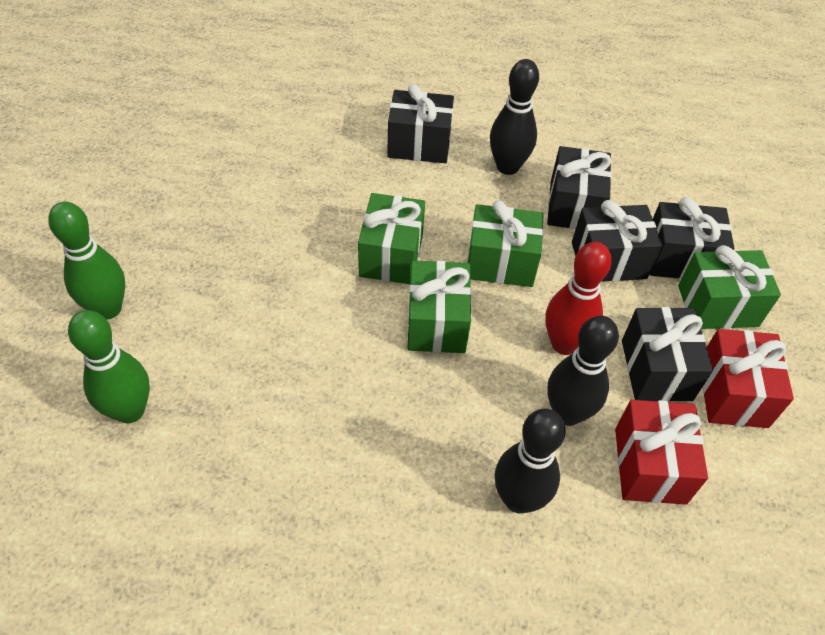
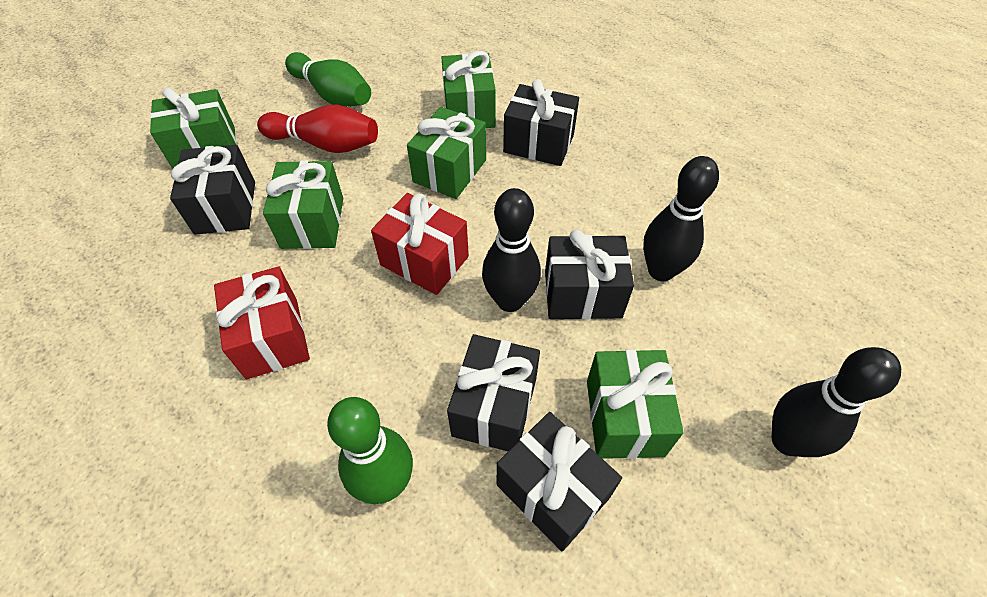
green gift: 4 -> 5

